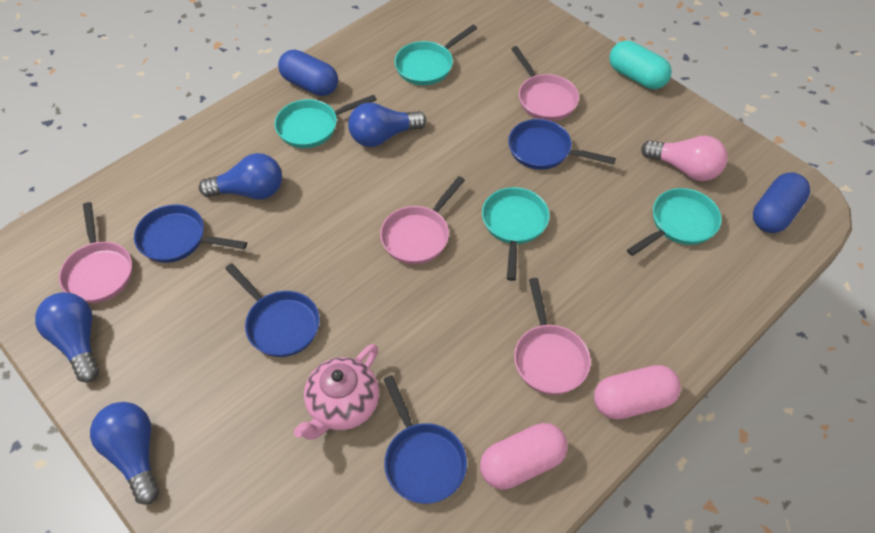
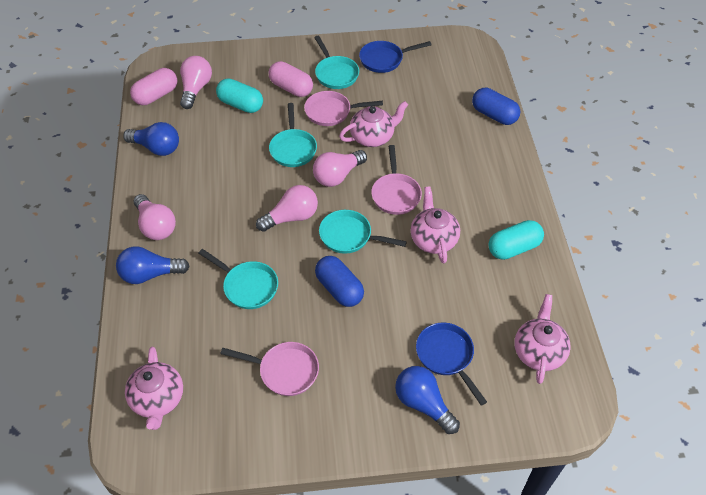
blue light bulb: 4 -> 3
blue pan: 4 -> 2
pink light bulb: 1 -> 4
pink pan: 4 -> 3
pink teapot: 1 -> 4
turquoise capsule: 1 -> 2

